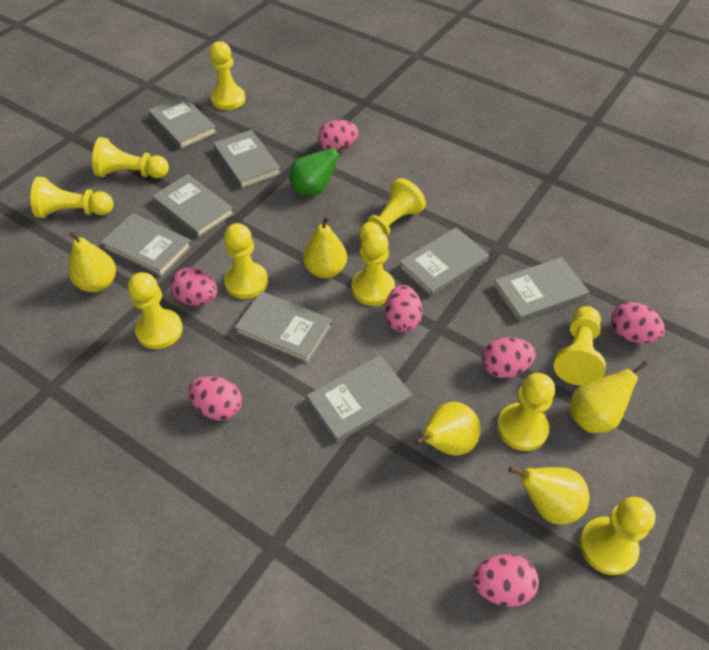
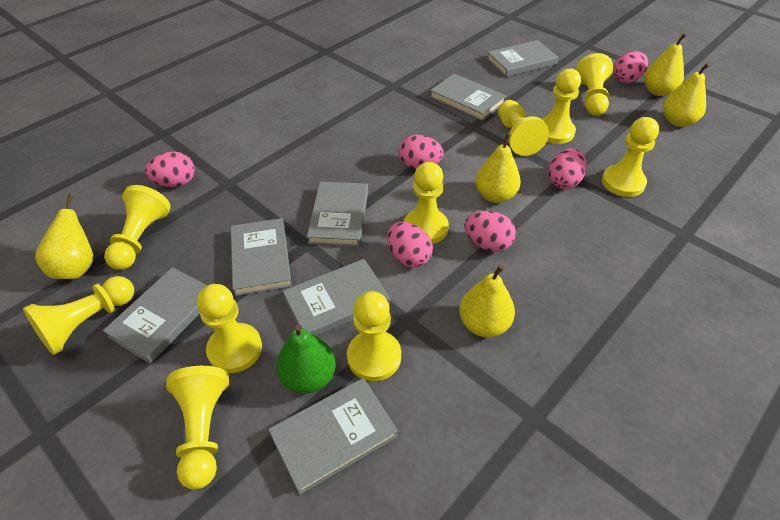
grey book: 8 -> 7
pink egg: 7 -> 6

